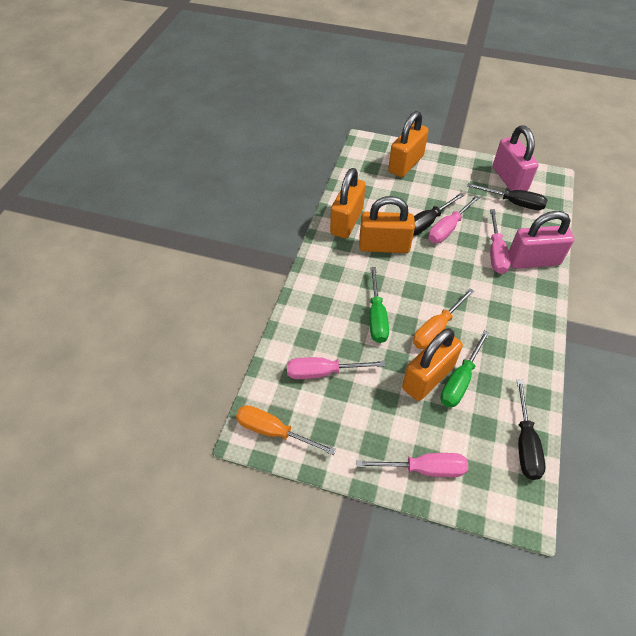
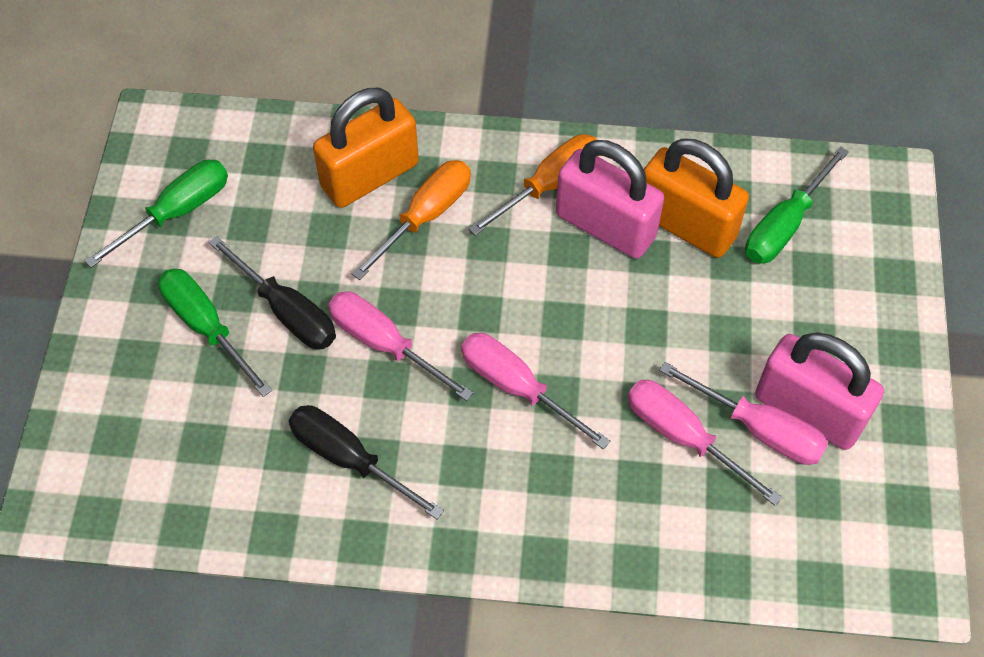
black screwdriver: 3 -> 2
green screwdriver: 2 -> 3
orange padlock: 4 -> 2

